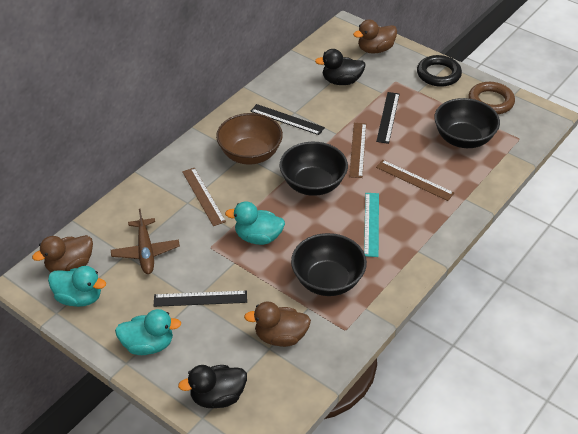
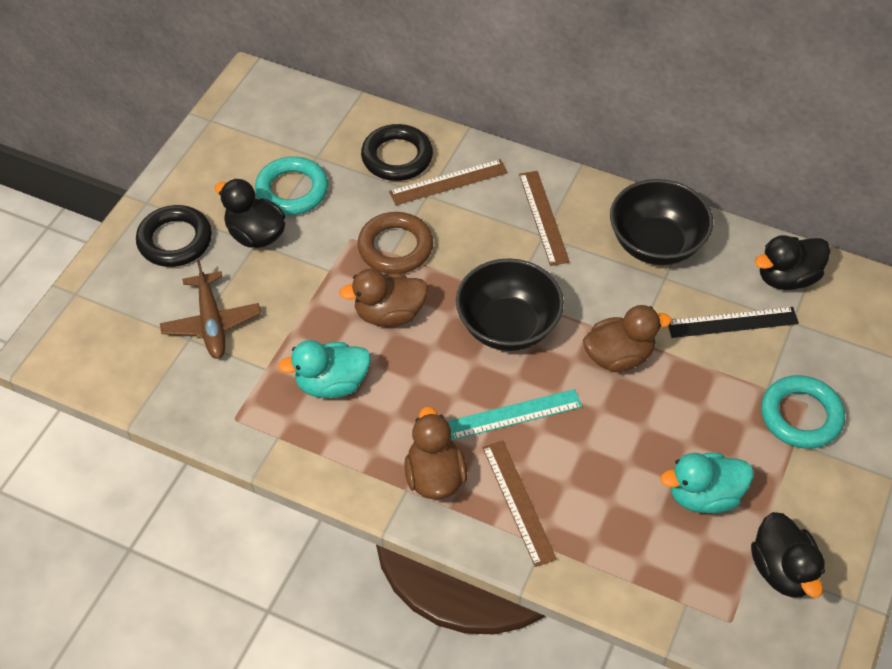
black bowl: 3 -> 2
black duck: 2 -> 3
black ring: 1 -> 2
black ruler: 3 -> 1
brown bowl: 1 -> 0
turquoise duck: 3 -> 2
turquoise ring: 0 -> 2

